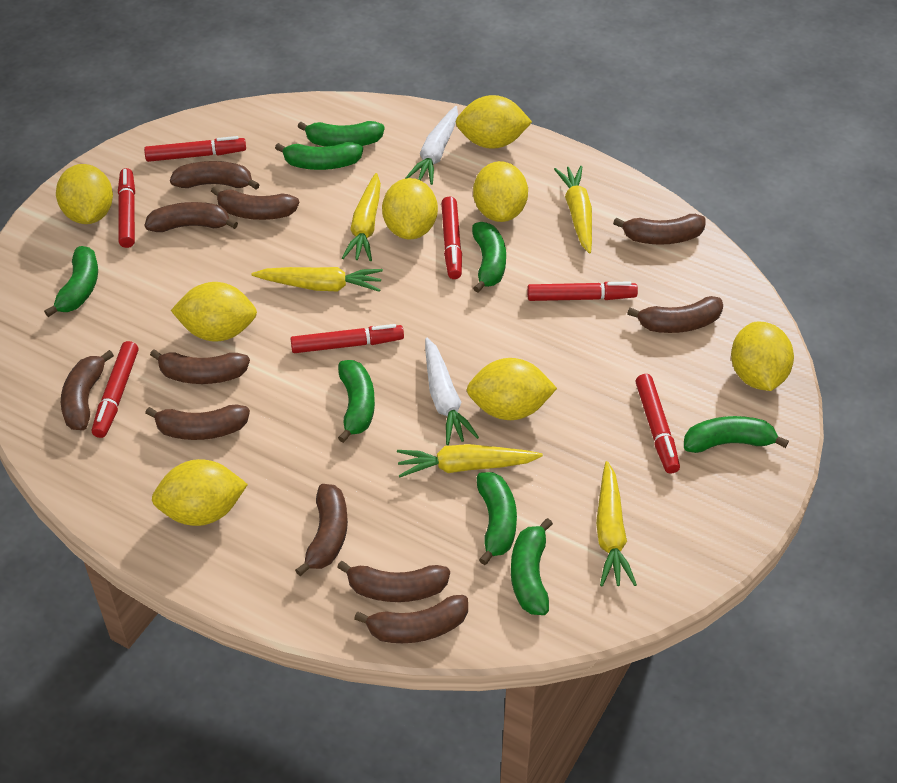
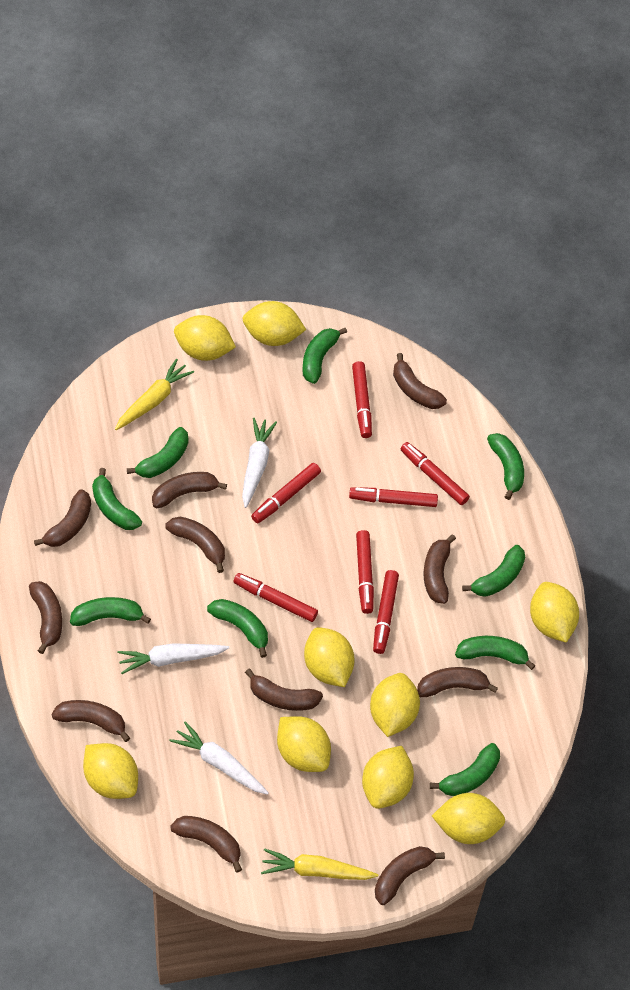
green banana: 8 -> 9
white carrot: 2 -> 3
yellow carrot: 5 -> 2
yellow lemon: 8 -> 9

